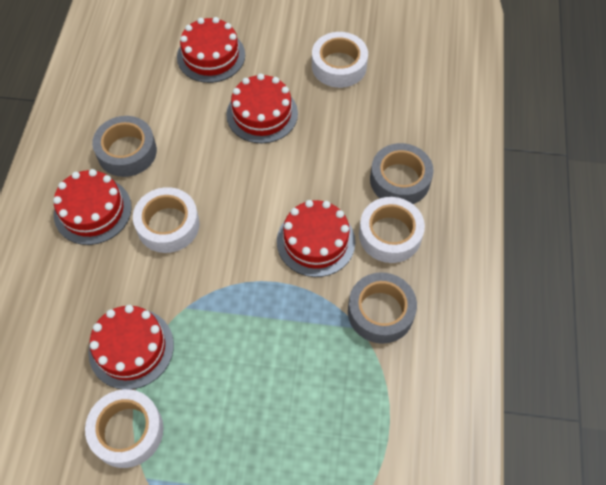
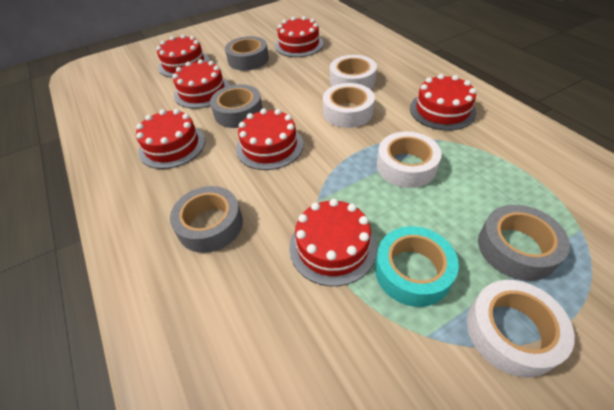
grey tape: 3 -> 4
red cake: 5 -> 7
turquoise tape: 0 -> 1

